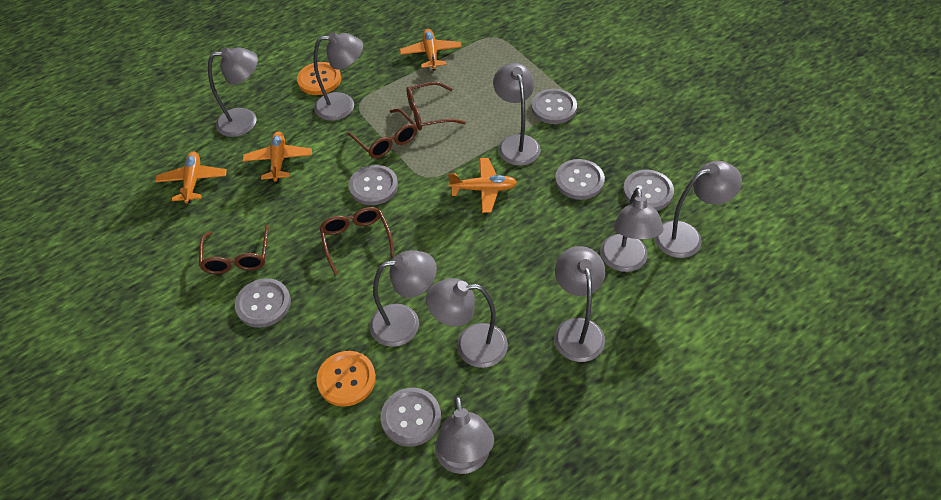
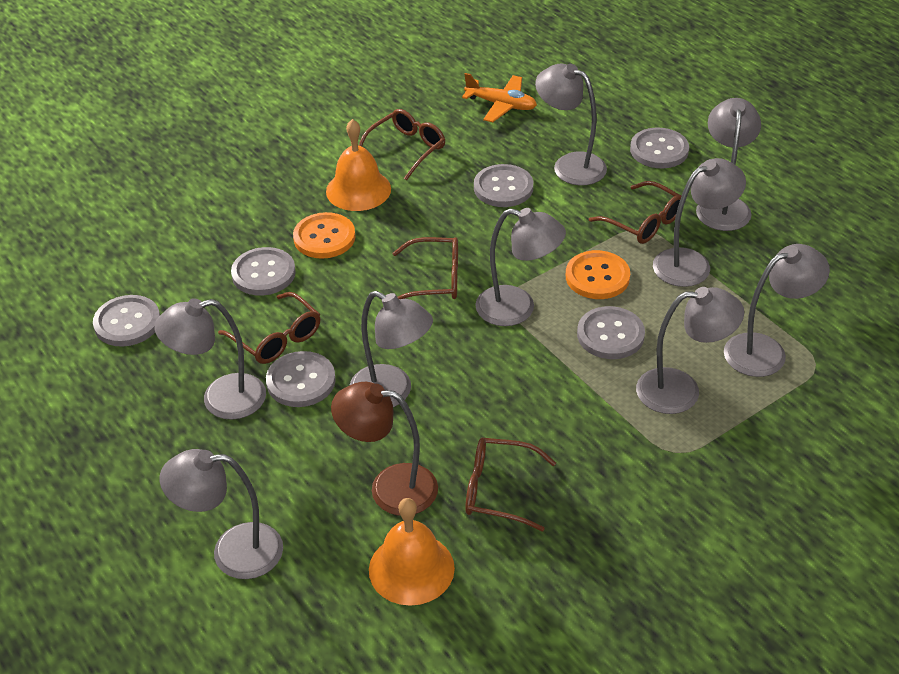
brown glasses: 4 -> 5
brown lamp: 0 -> 1
orange bell: 0 -> 2
orange plane: 4 -> 1

